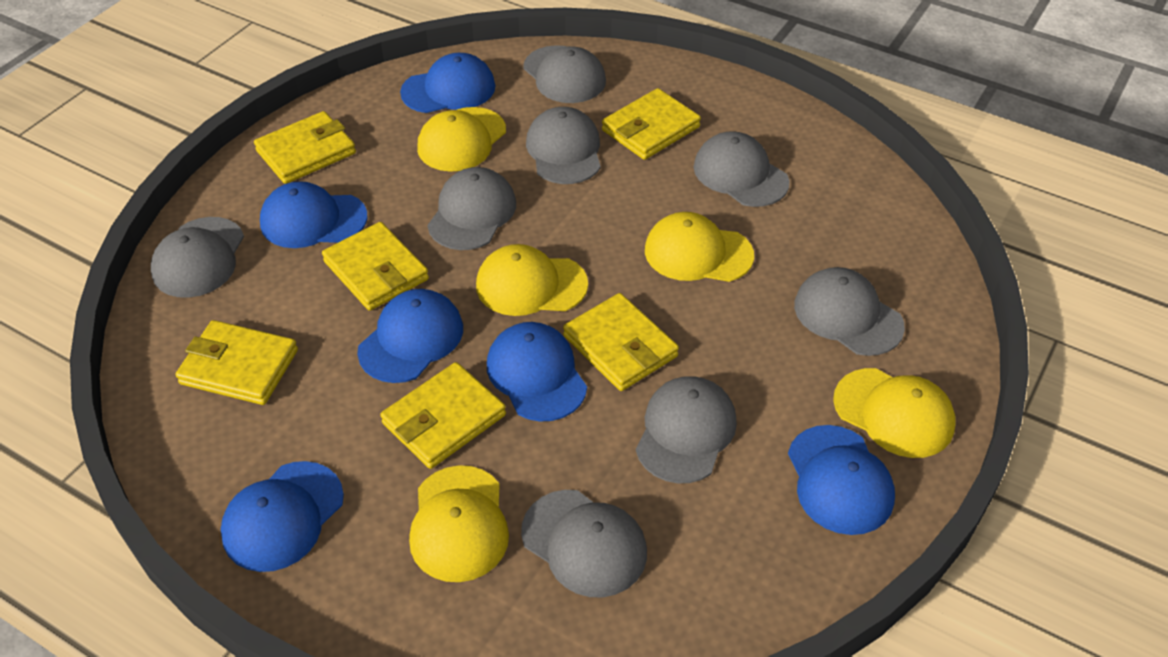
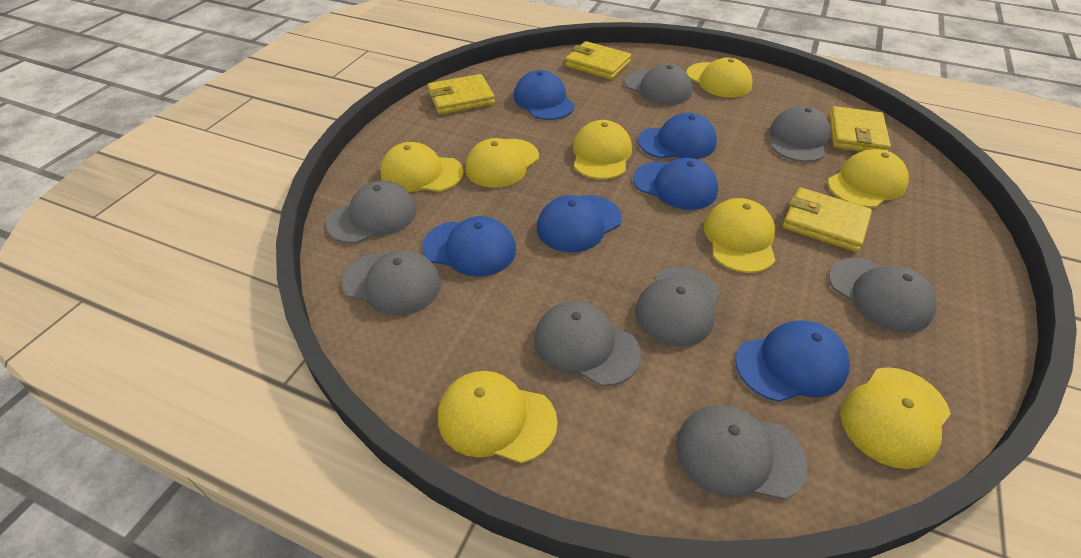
yellow cap: 5 -> 8
yellow wallet: 6 -> 4

